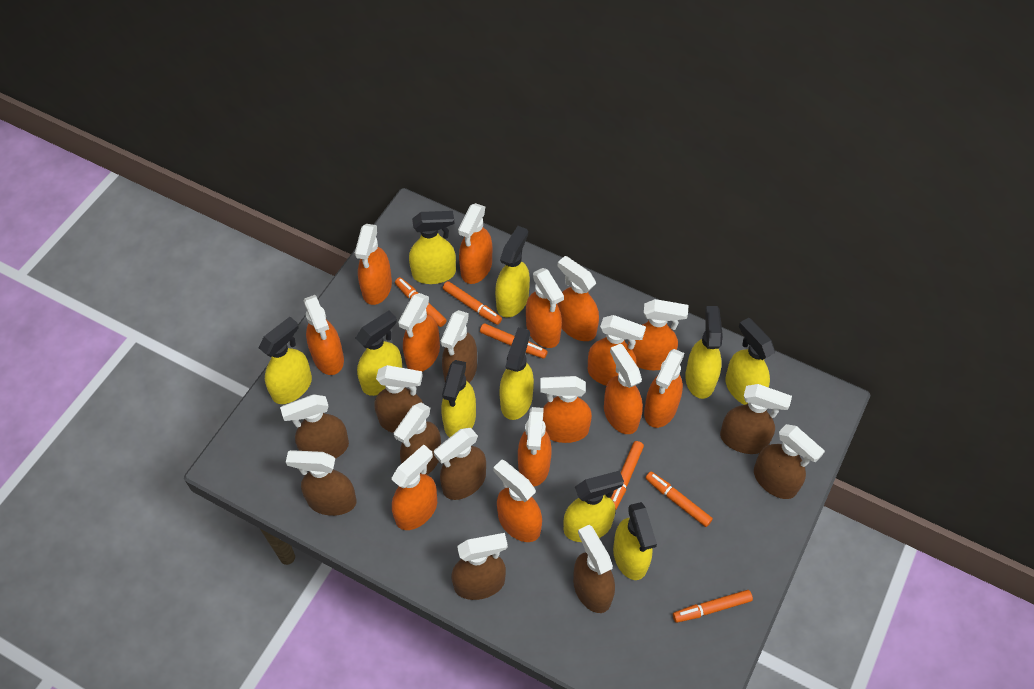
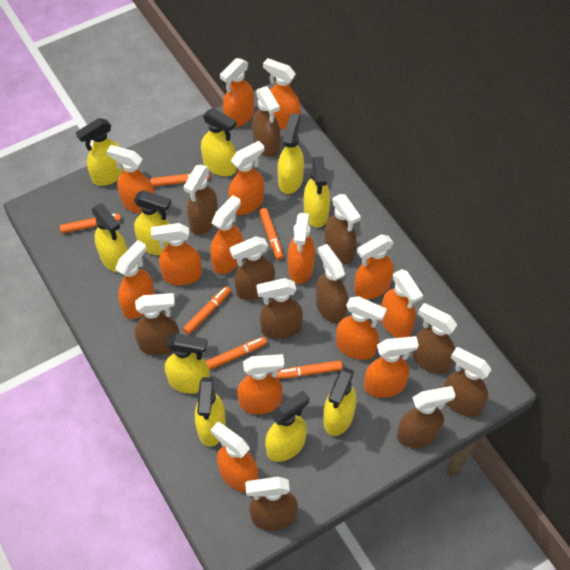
brown spray bottle: 10 -> 11

